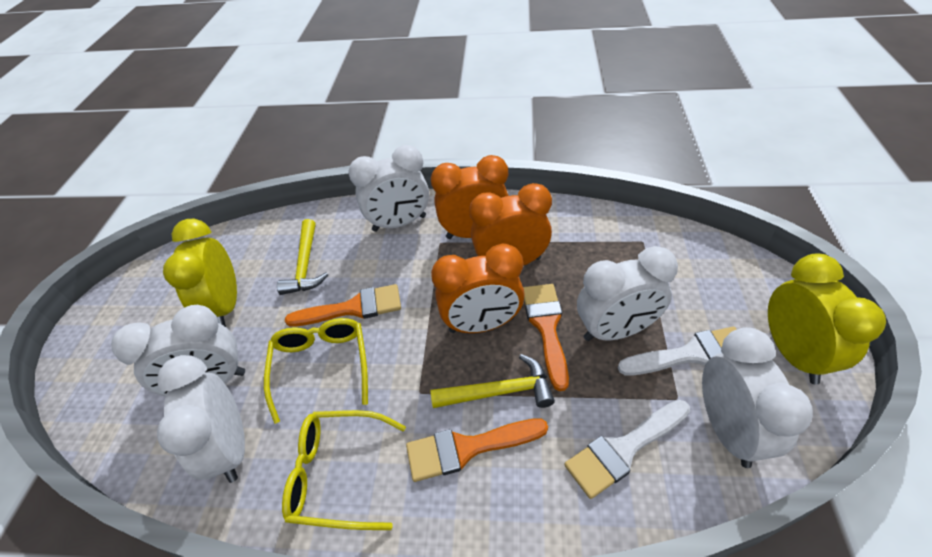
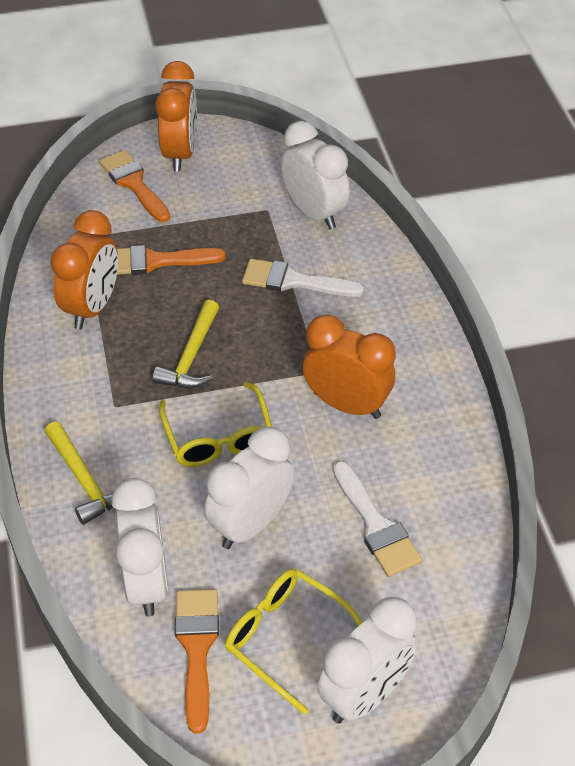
white clock: 5 -> 4
yellow clock: 2 -> 0

